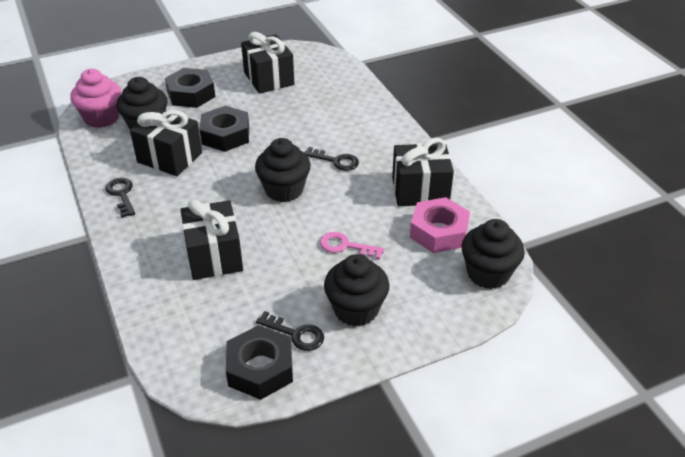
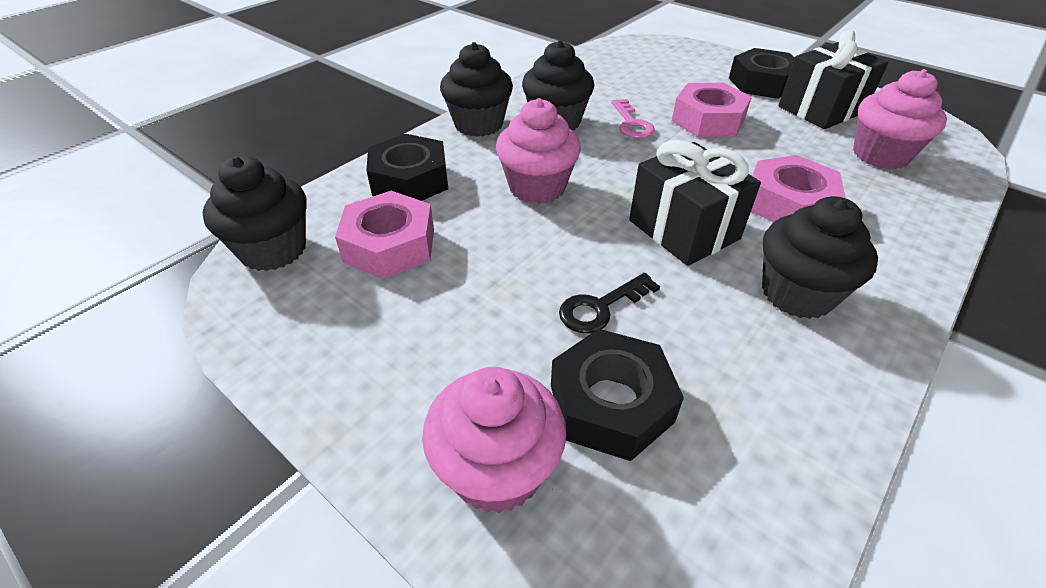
black gift: 4 -> 2
black key: 3 -> 1
pink cupcake: 1 -> 3
pink nut: 1 -> 3

